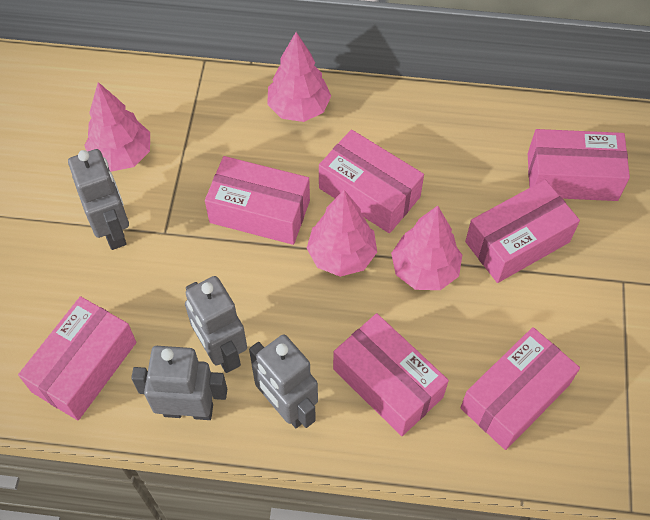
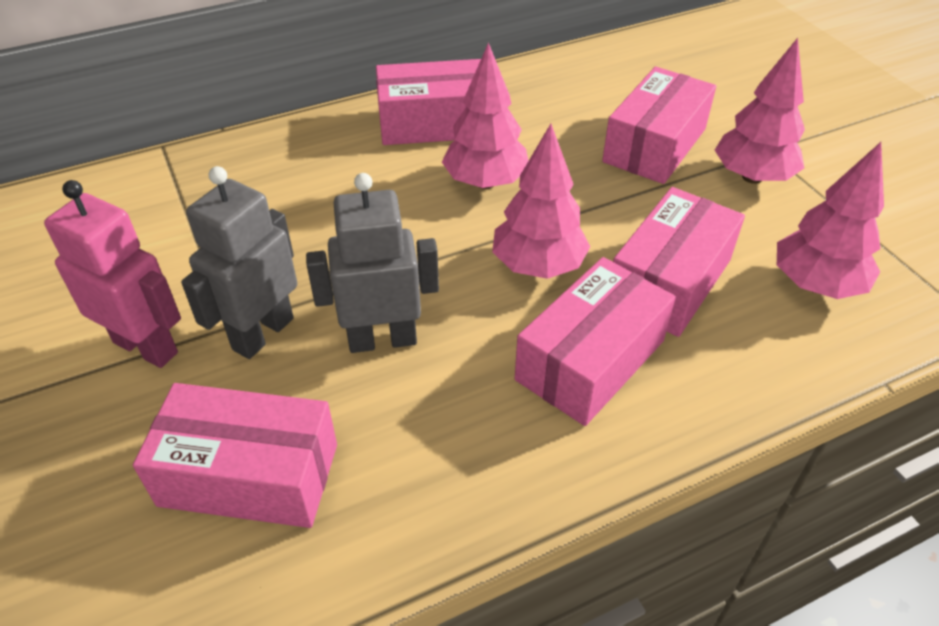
grey robot: 4 -> 2
pink box: 7 -> 5
pink robot: 0 -> 1

